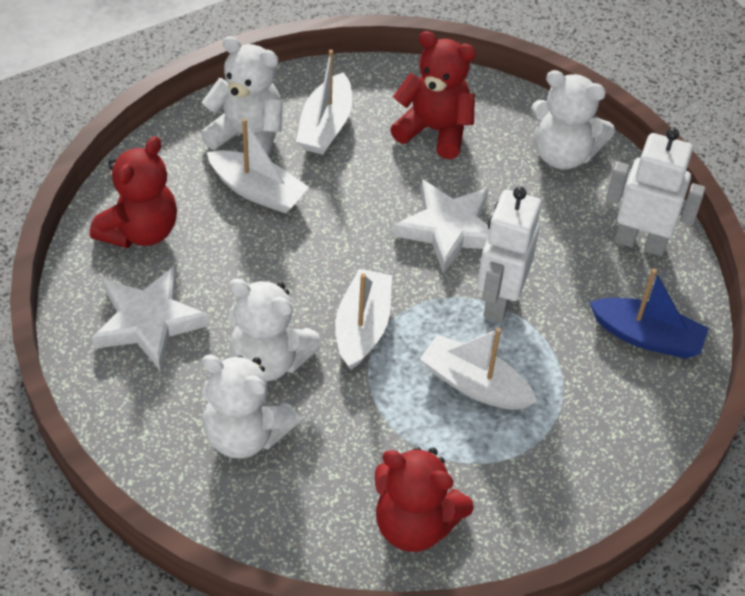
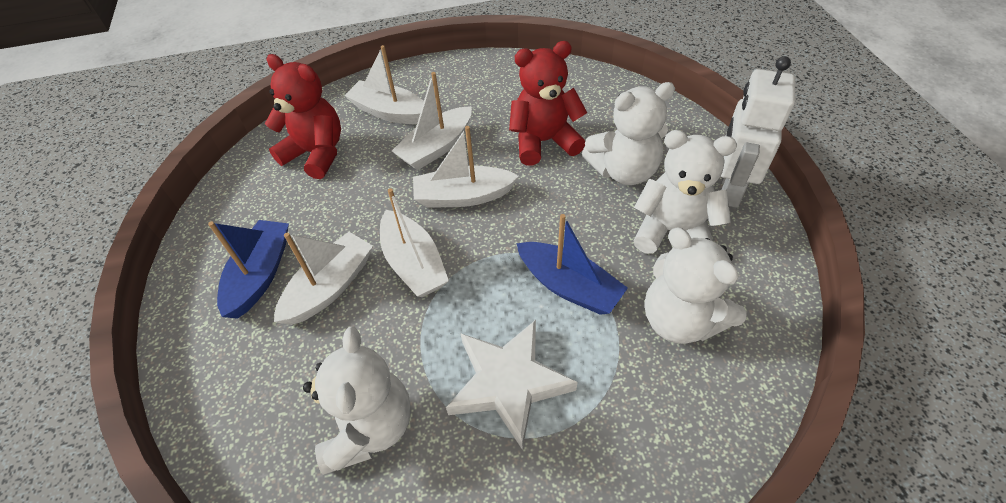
blue boat: 1 -> 2
red teddy bear: 3 -> 2
white boat: 4 -> 5
white robot: 2 -> 1
white star: 2 -> 1

